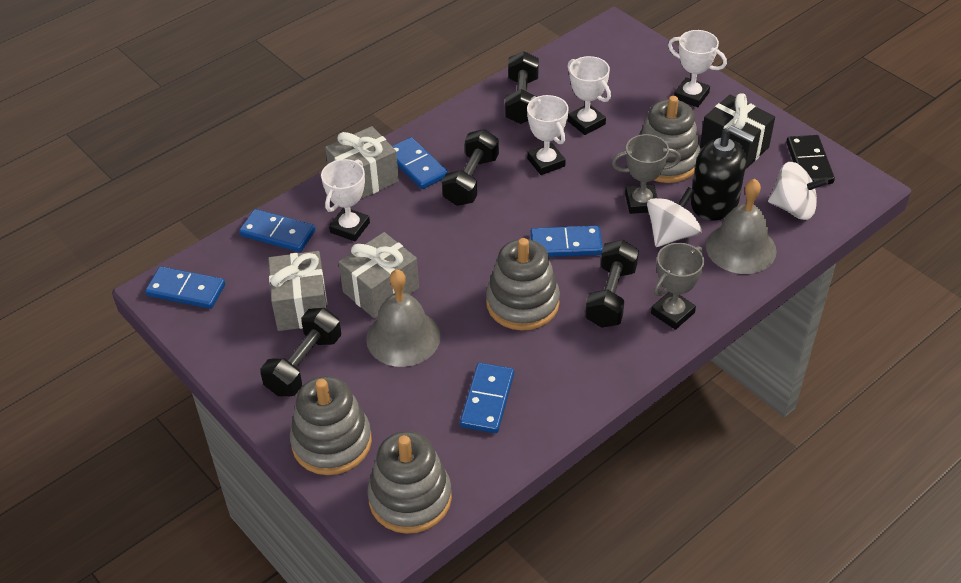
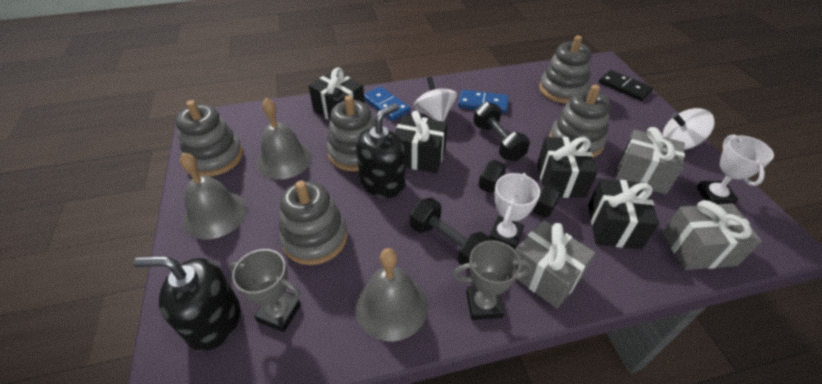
black dumbbell: 4 -> 3
black gift: 1 -> 4
black soap dispenser: 1 -> 2
blue domino: 5 -> 2
grey bell: 2 -> 3
grey stacking toy: 4 -> 5
white trophy: 4 -> 2

